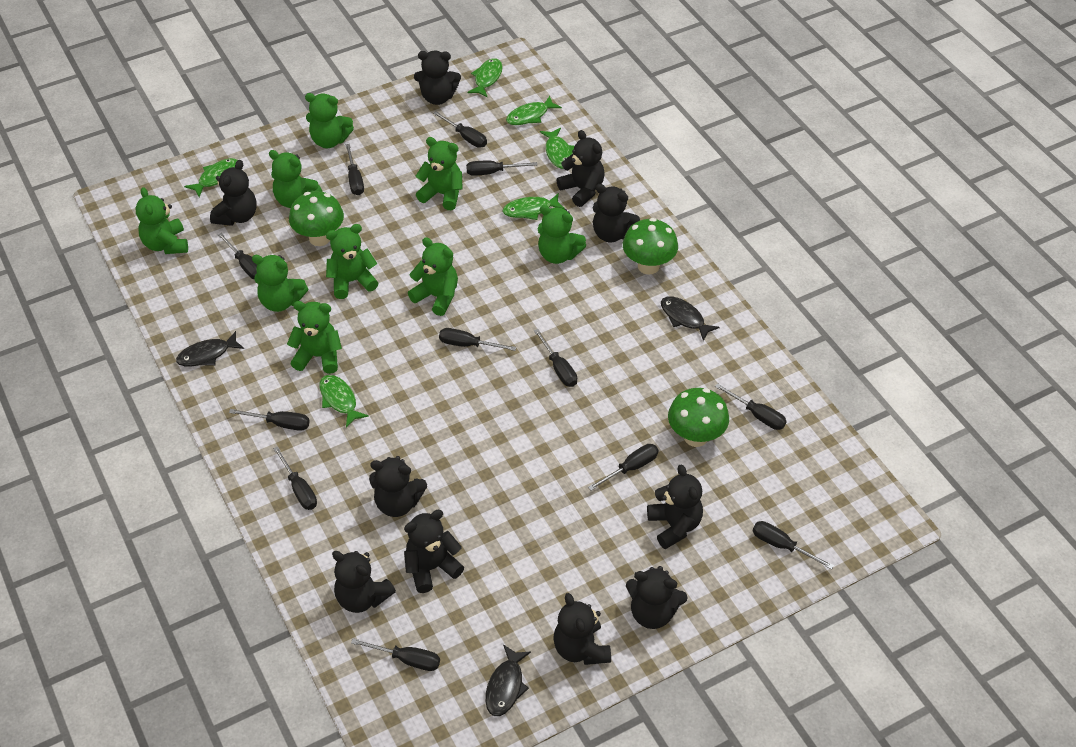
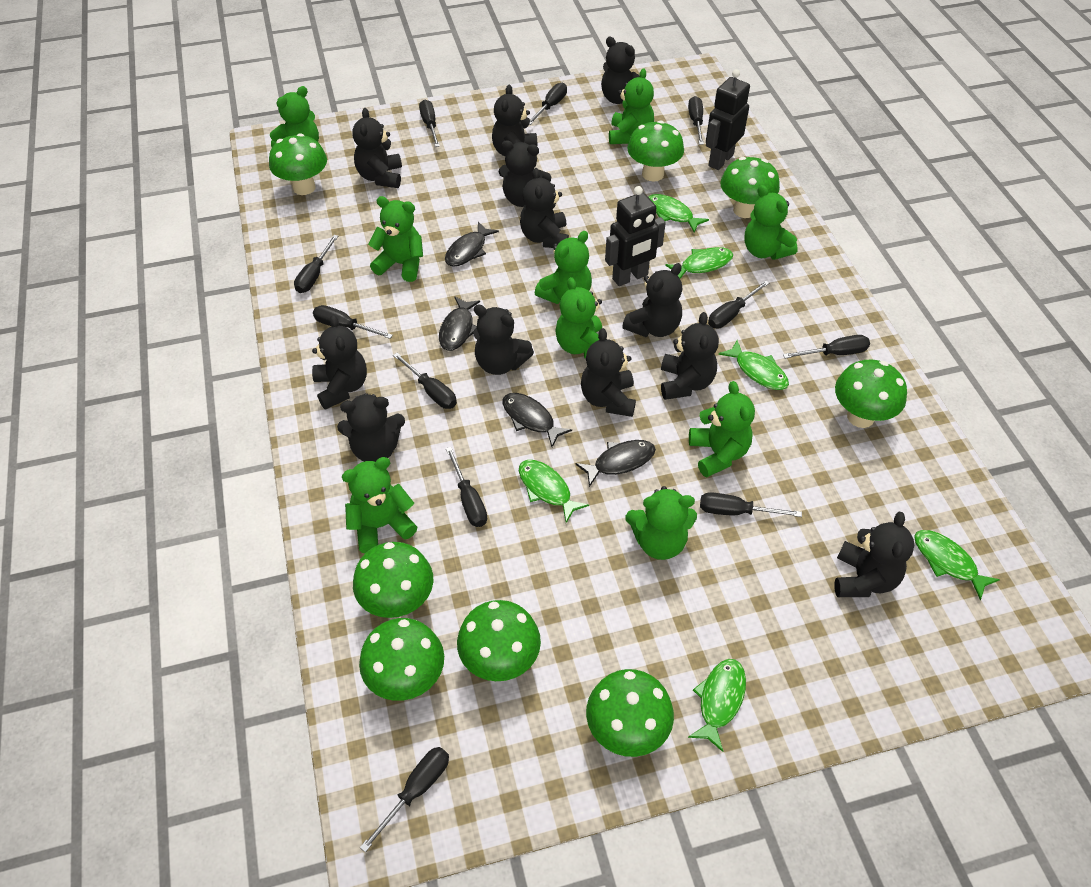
black fish: 3 -> 4
black robot: 0 -> 2
black screwdriver: 12 -> 11
black teddy bear: 10 -> 12
green mushroom: 3 -> 8

